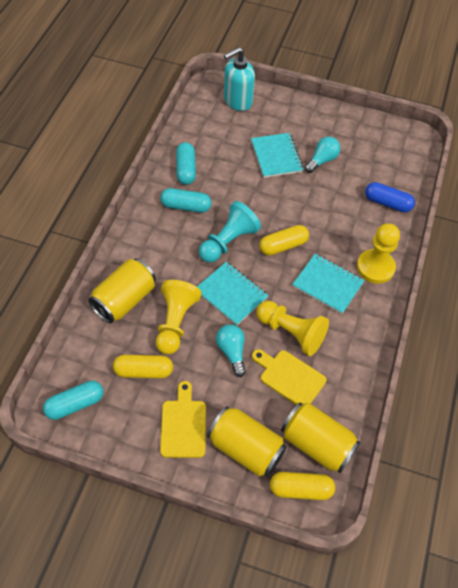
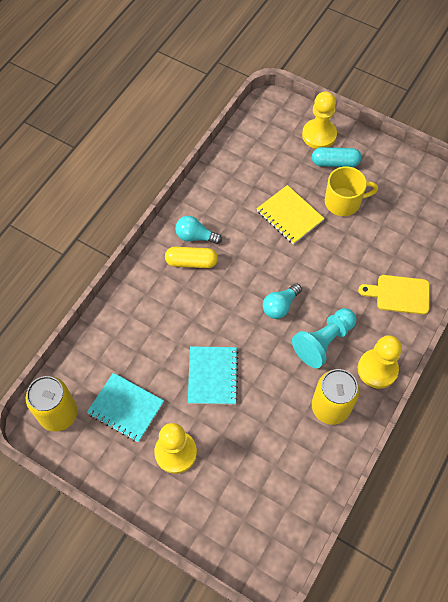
blue capsule: 1 -> 0
turquoise capsule: 3 -> 1
turquoise notebook: 3 -> 2
turquoise soap dispenser: 1 -> 0
yellow can: 3 -> 2
yellow capsule: 3 -> 1
yellow cutting board: 2 -> 1
yellow mug: 0 -> 1
yellow notebook: 0 -> 1

